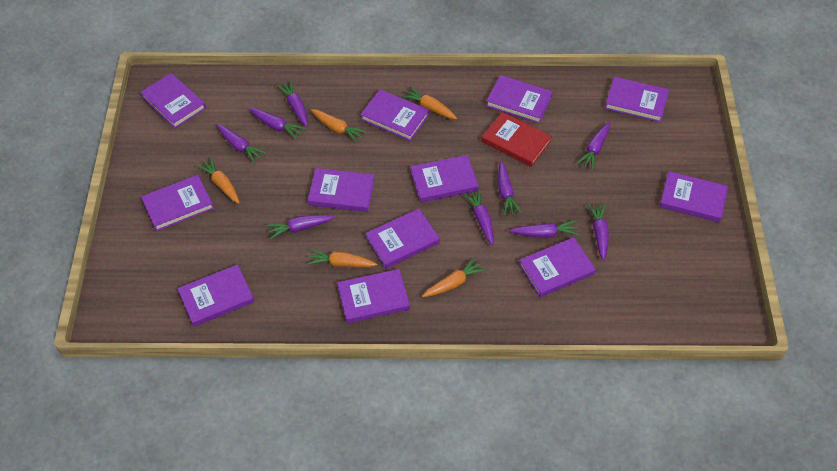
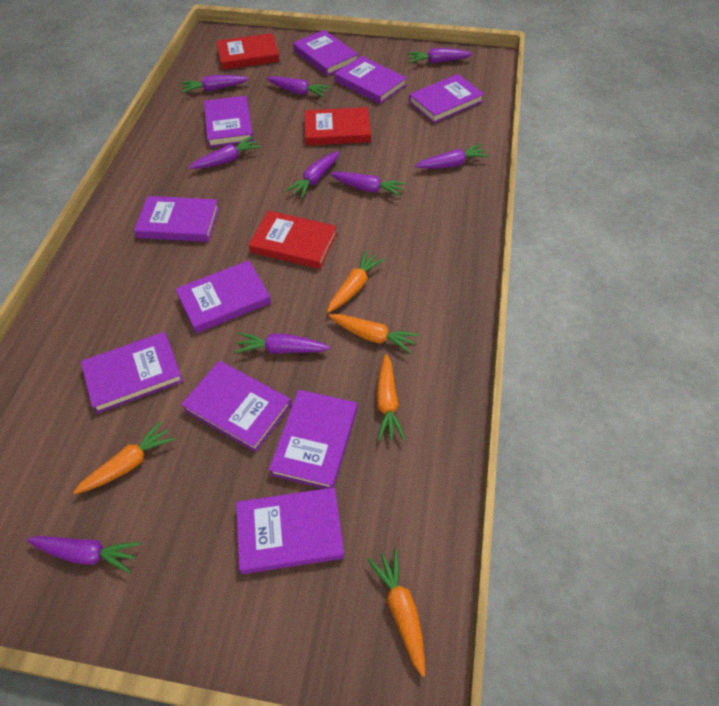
purple book: 12 -> 10
red book: 1 -> 3

